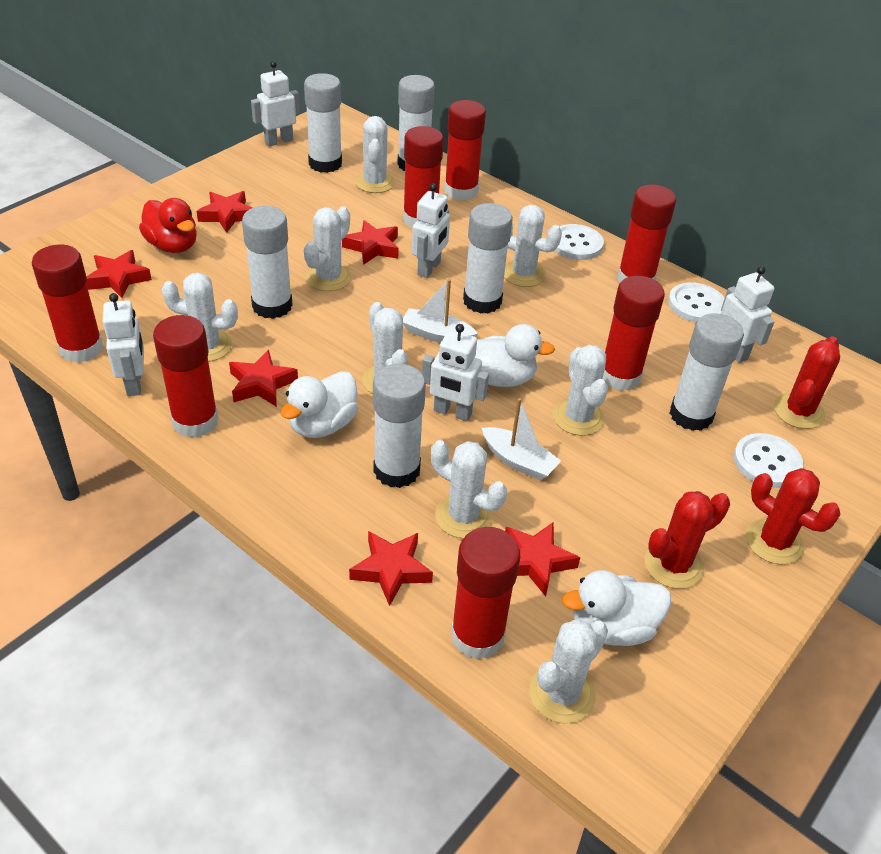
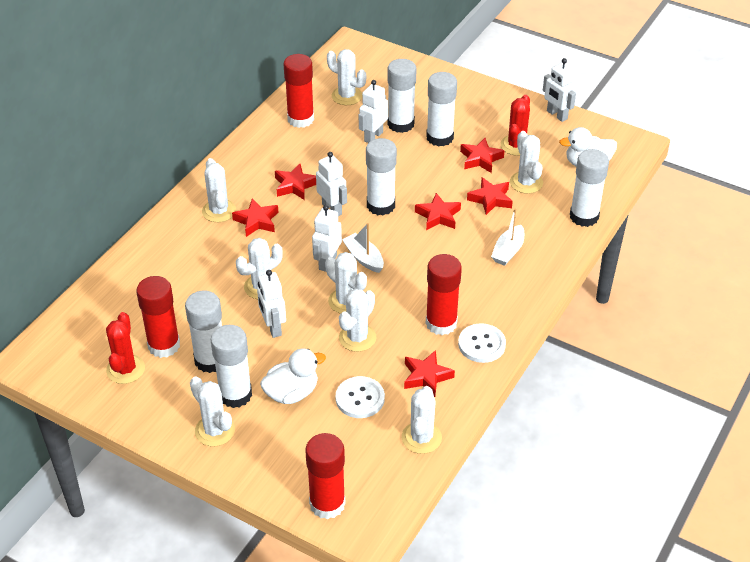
red cactus: 3 -> 2
red duck: 1 -> 0
red glue stick: 7 -> 4
white button: 3 -> 2
white duck: 3 -> 2

